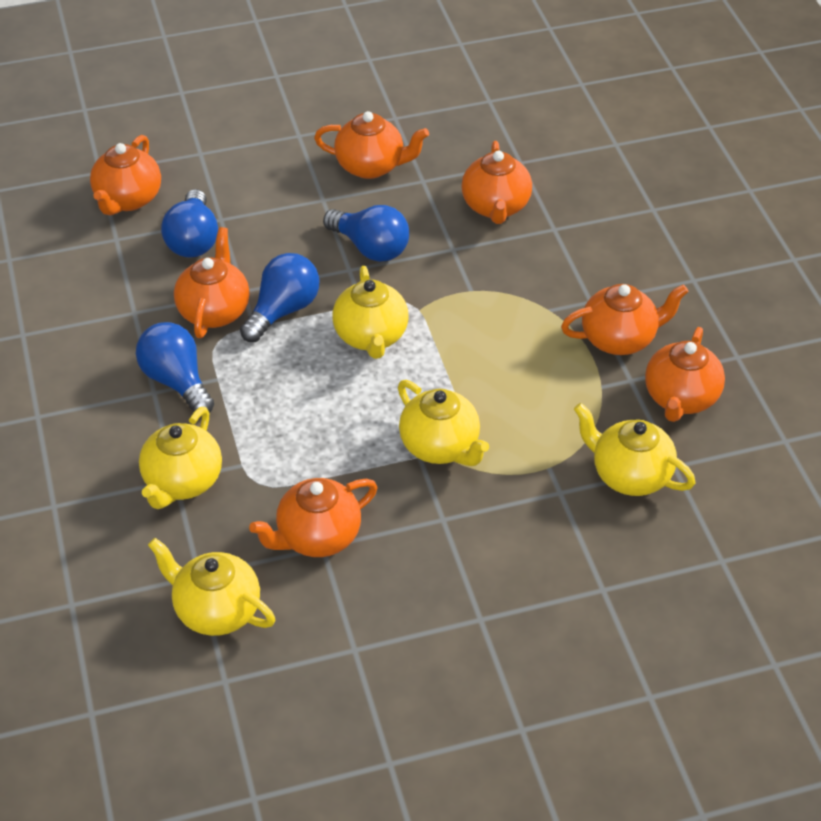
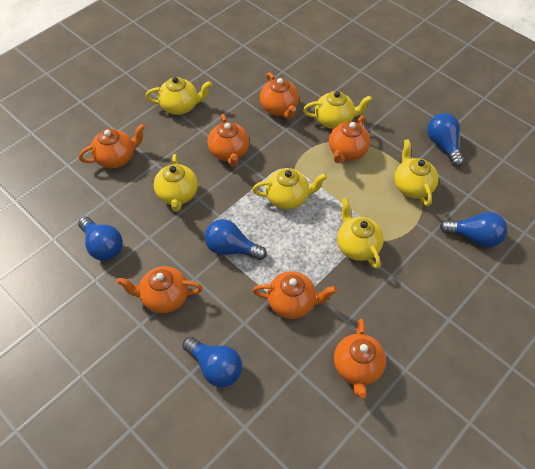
blue light bulb: 4 -> 5
yellow teapot: 5 -> 6

